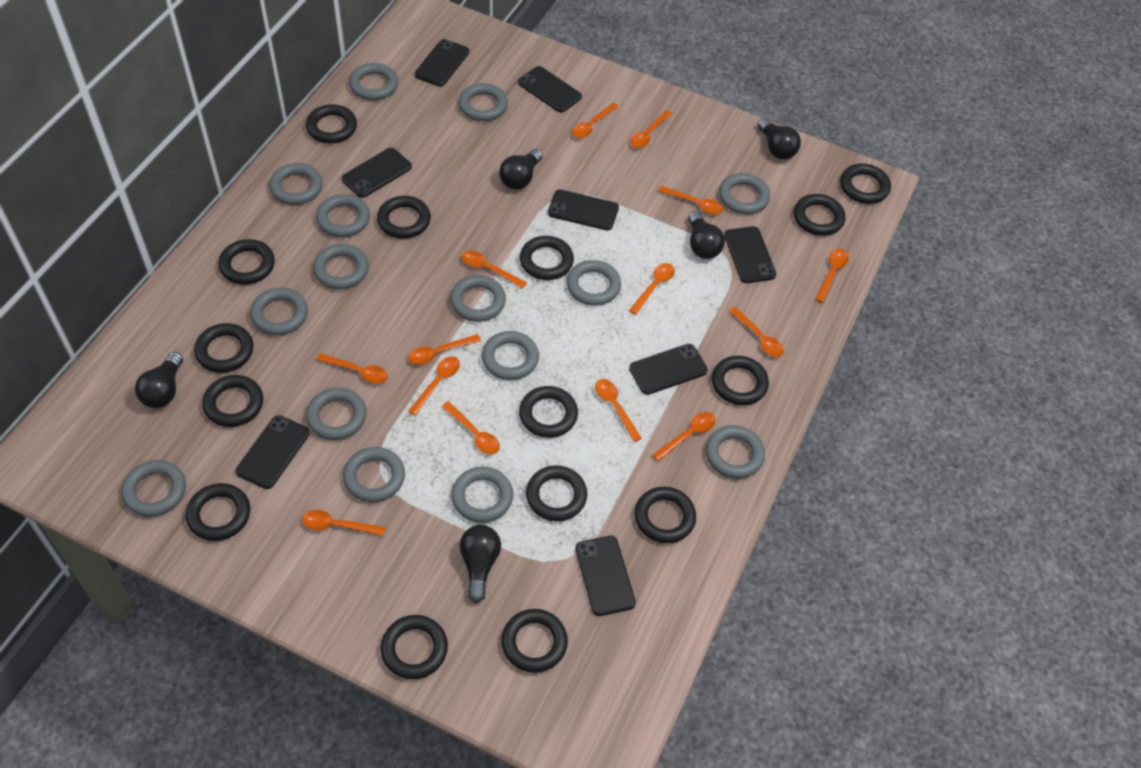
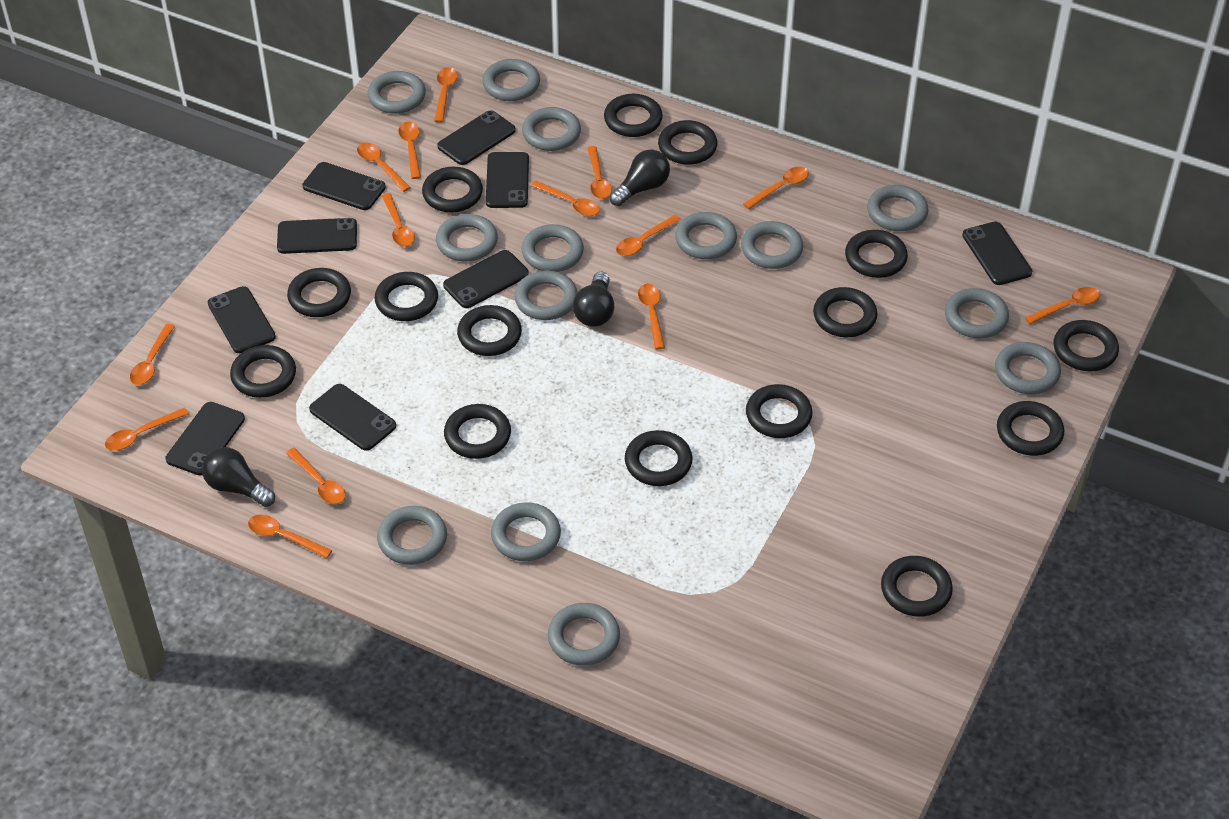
black light bulb: 5 -> 3
black phone: 8 -> 9
grey ring: 15 -> 14

